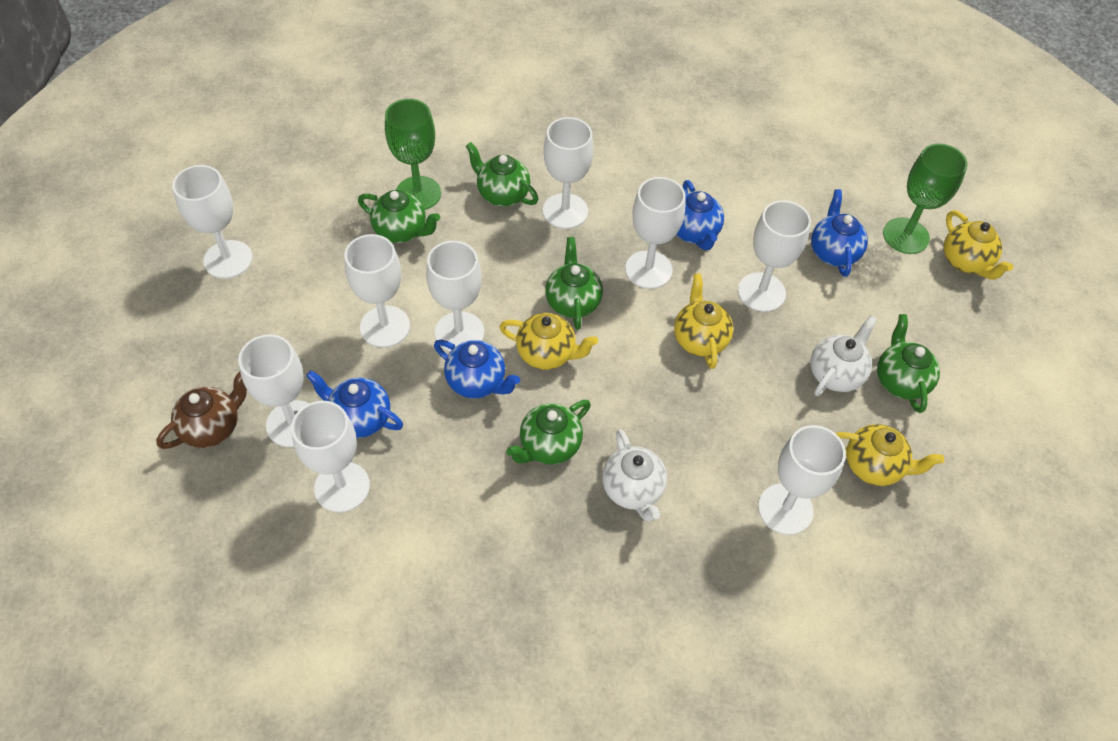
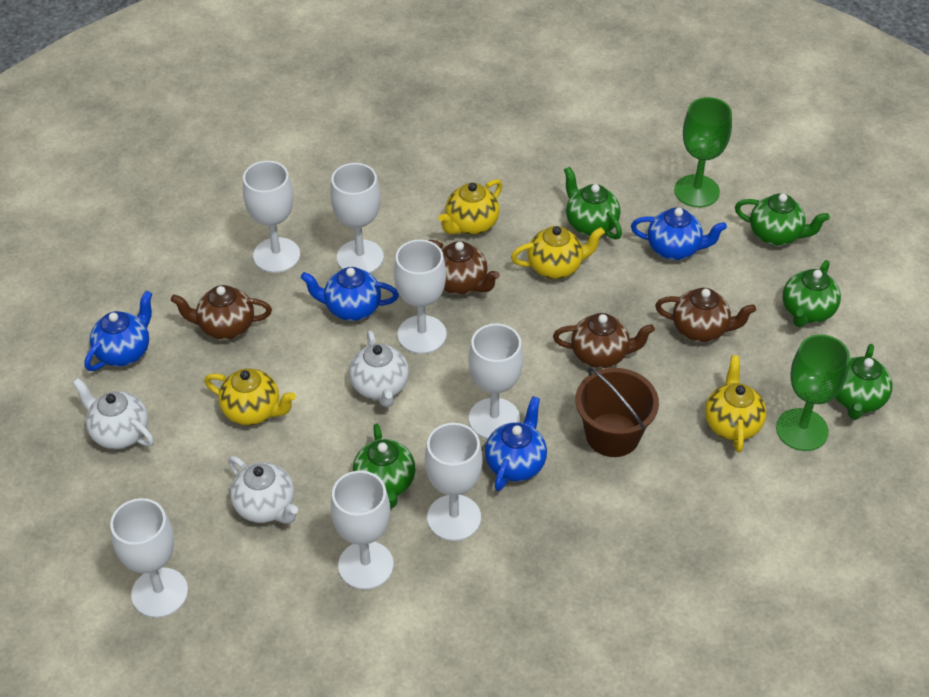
brown bucket: 0 -> 1
brown teapot: 1 -> 4
white goblet: 9 -> 7
white teapot: 2 -> 3

